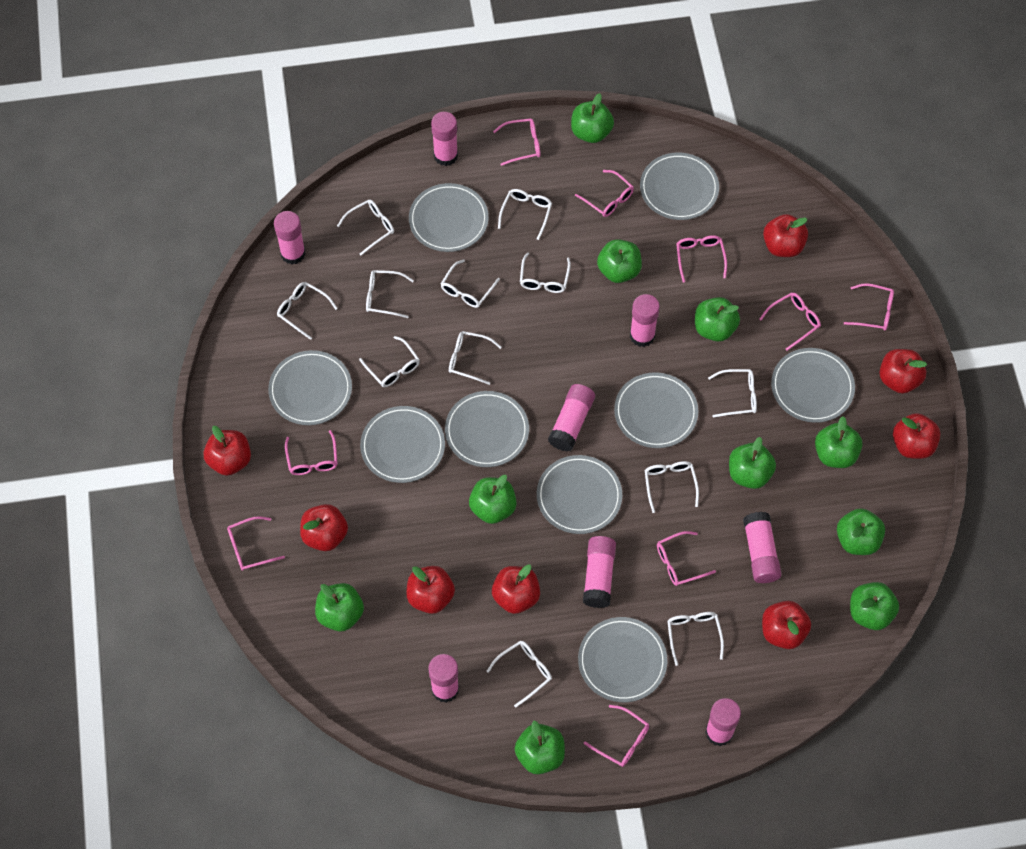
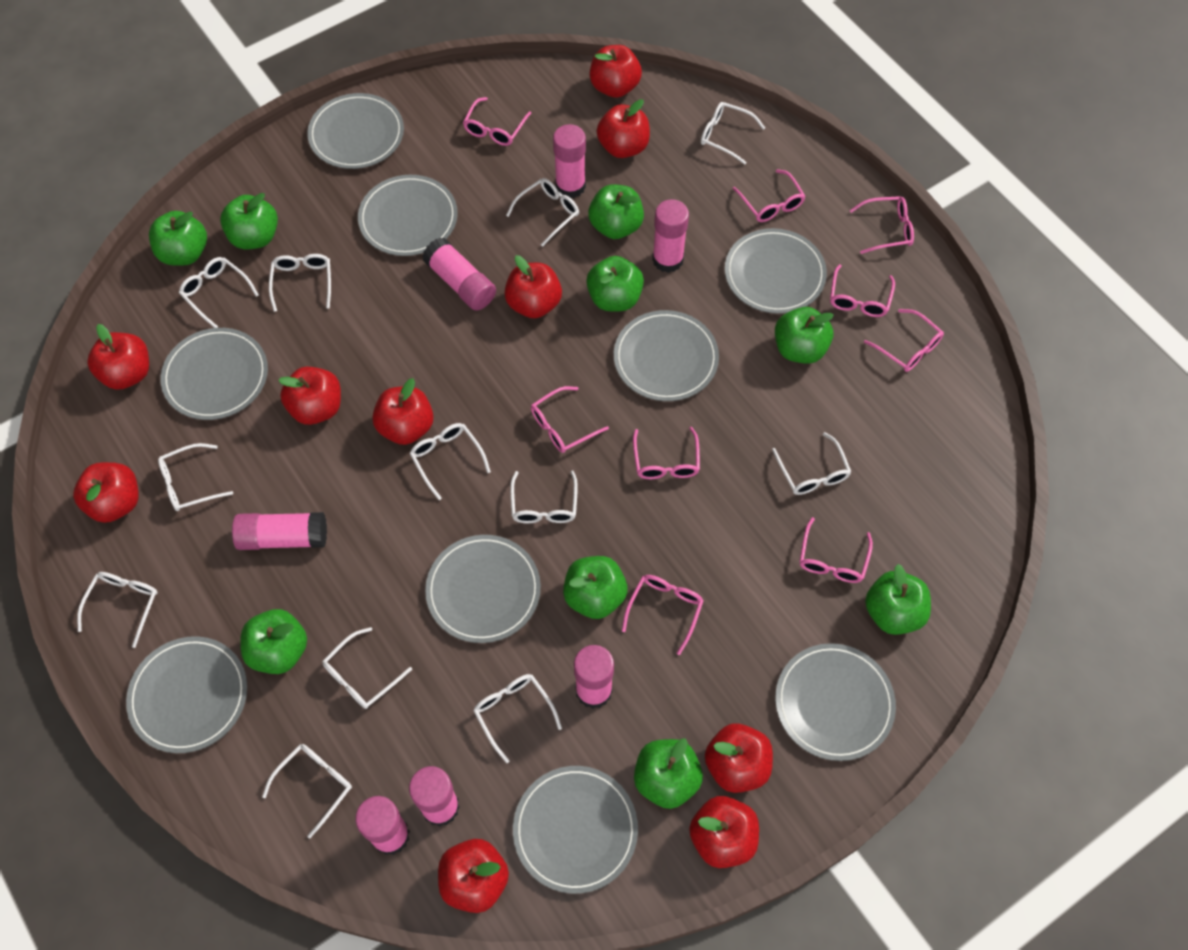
green apple: 10 -> 9
pink glue stick: 8 -> 7
red apple: 8 -> 10

